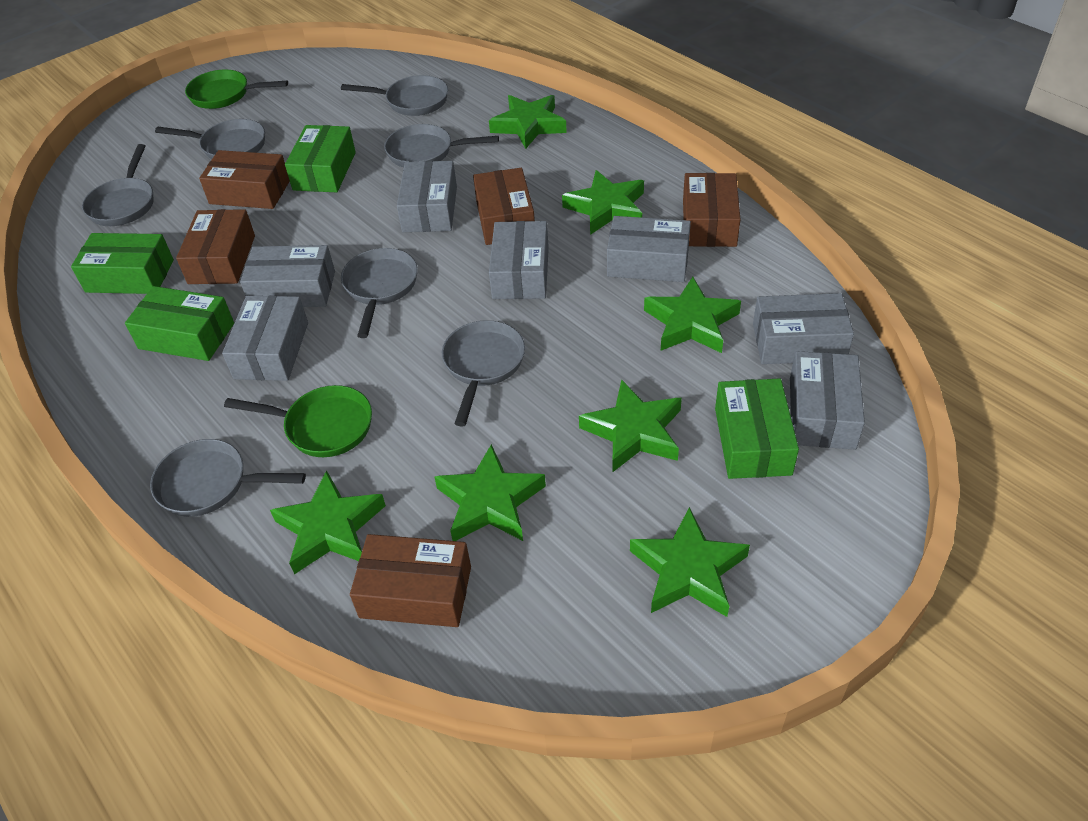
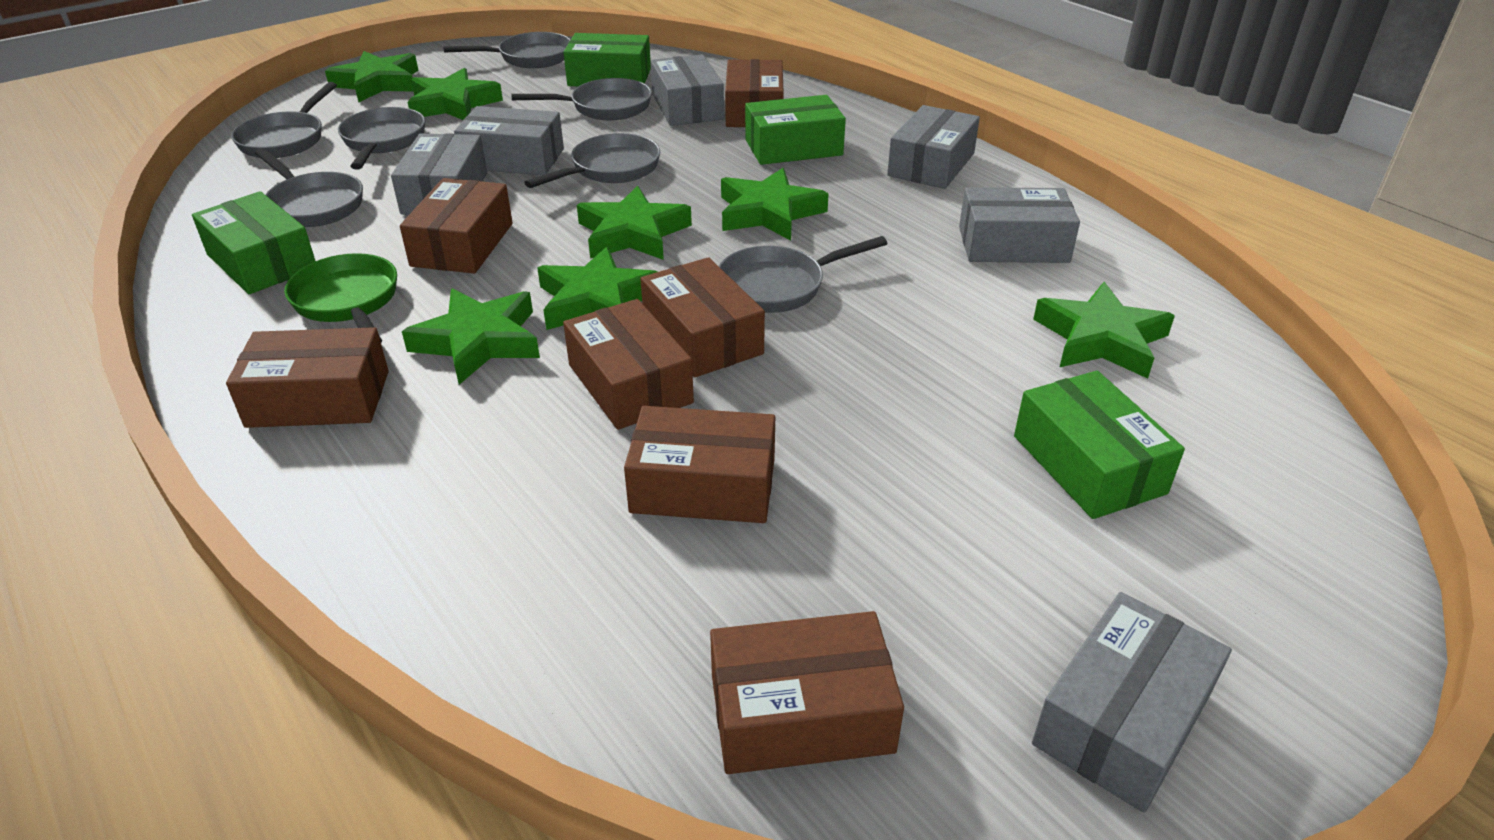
brown box: 5 -> 7
green pan: 2 -> 1
grey box: 7 -> 6

